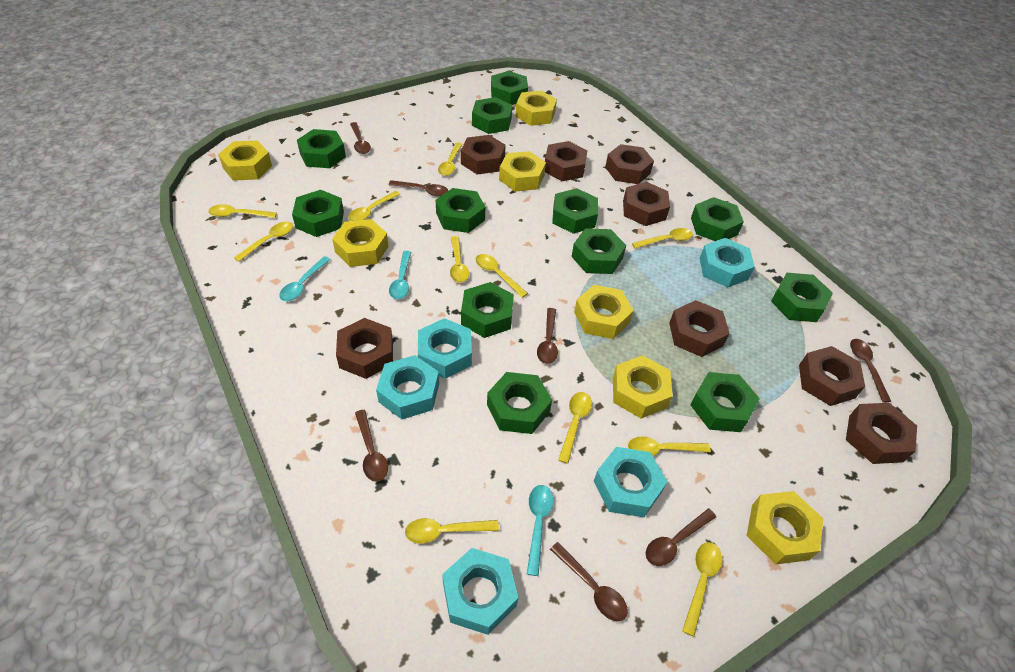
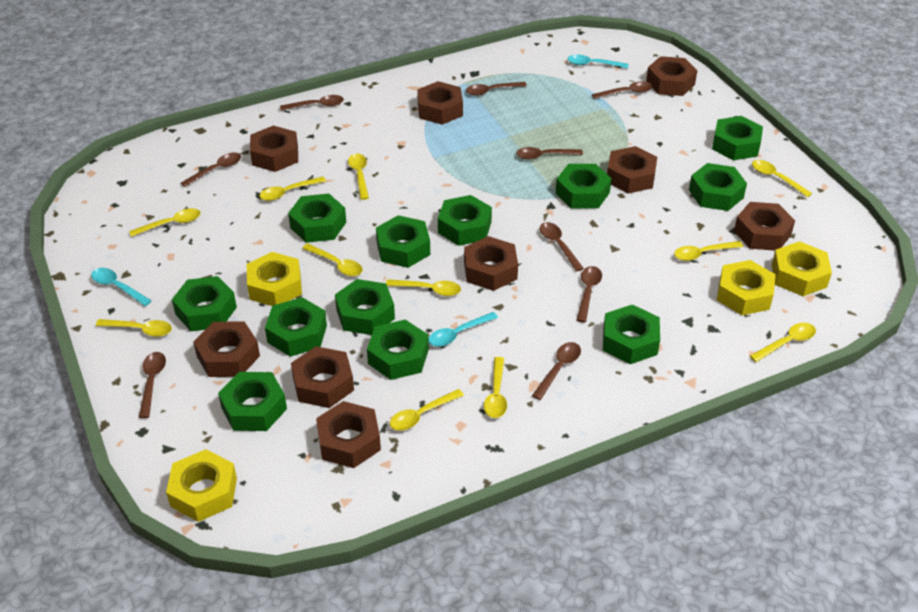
brown nut: 8 -> 9
brown spoon: 7 -> 9
turquoise nut: 5 -> 0
yellow nut: 7 -> 4

